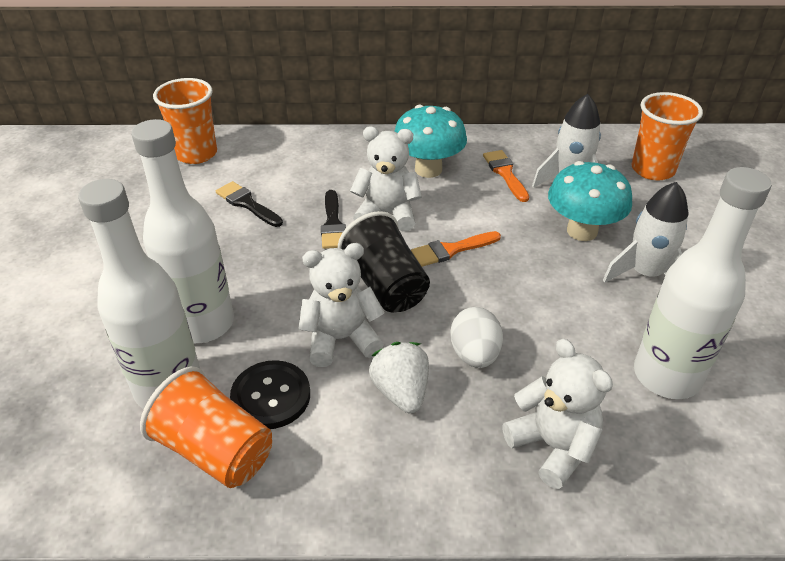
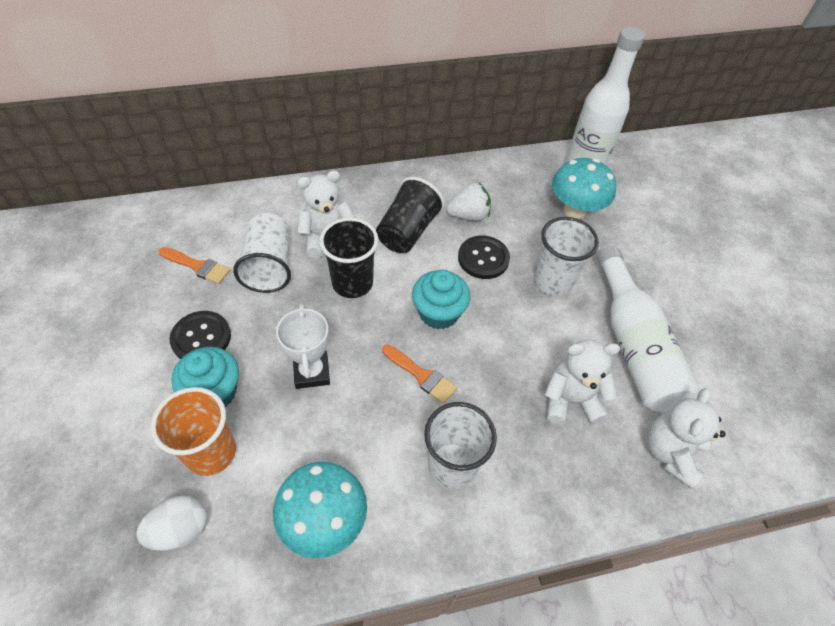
black brush: 2 -> 0
black button: 1 -> 2
black cup: 1 -> 2
orange cup: 3 -> 1
turquoise cupcake: 0 -> 2
white bottle: 3 -> 2
white cup: 0 -> 3
white rocket: 2 -> 0
white trophy: 0 -> 1

